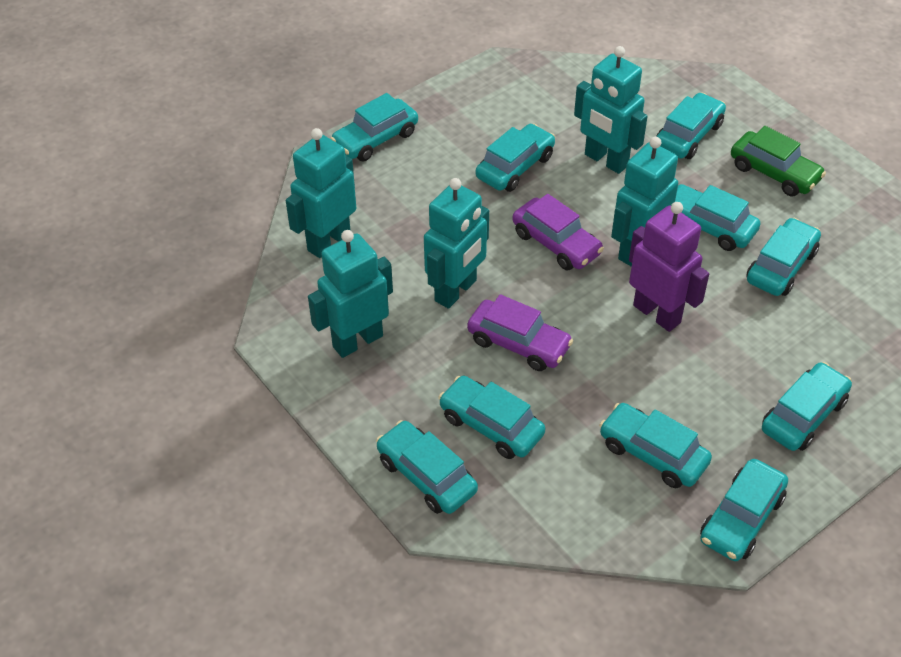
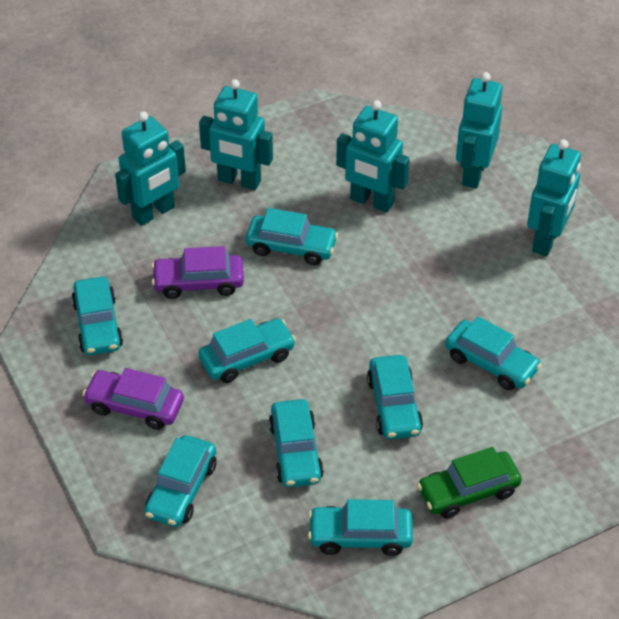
purple robot: 1 -> 0
turquoise car: 10 -> 8

